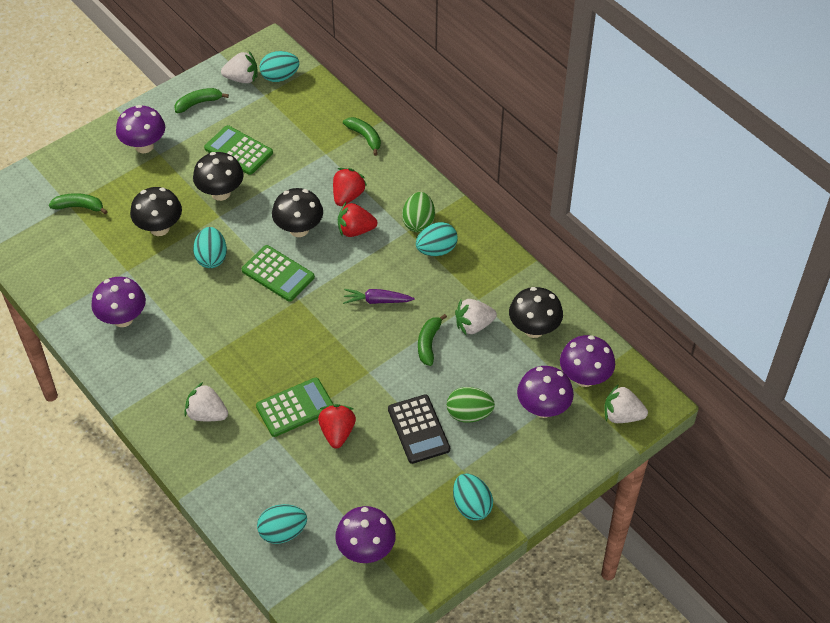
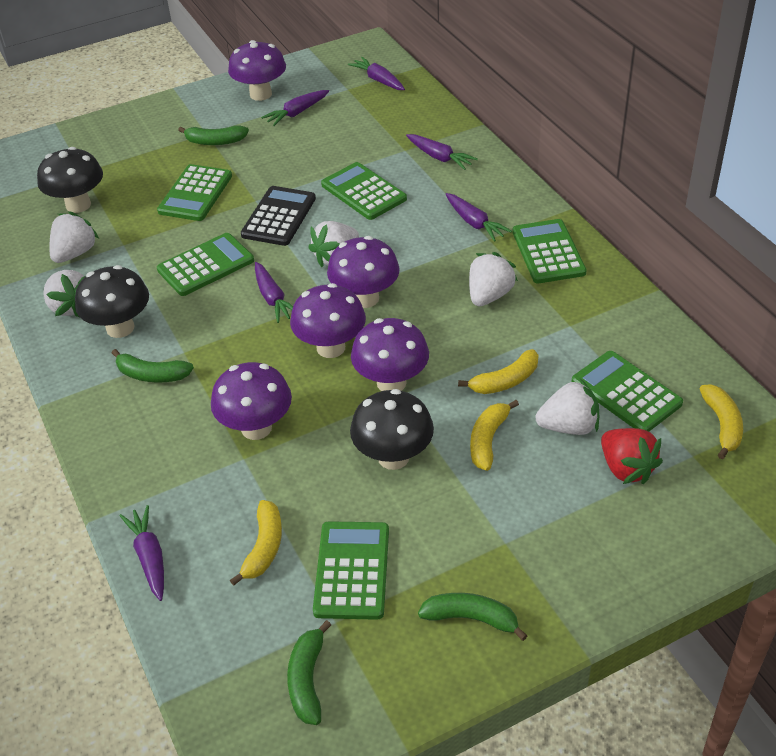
black mushroom: 4 -> 3
green calculator: 3 -> 6
green egg: 2 -> 0
purple carrot: 1 -> 6
red strawberry: 3 -> 1
turquoise egg: 5 -> 0
white strawberry: 4 -> 5
yellow banana: 0 -> 4

